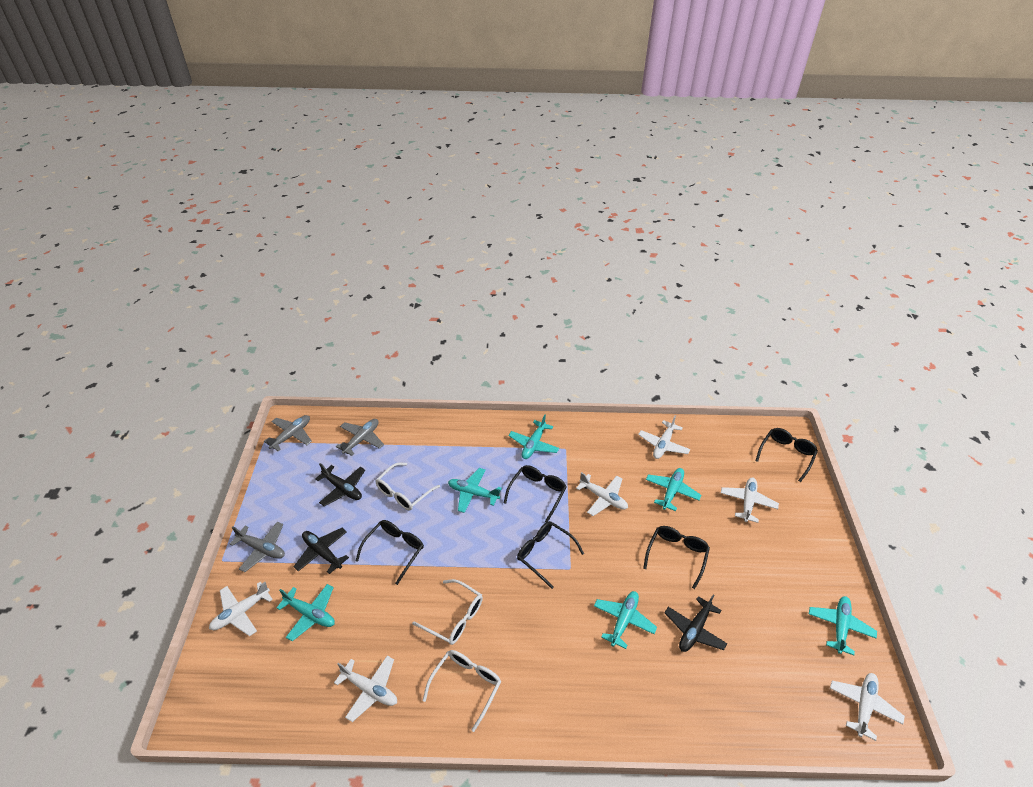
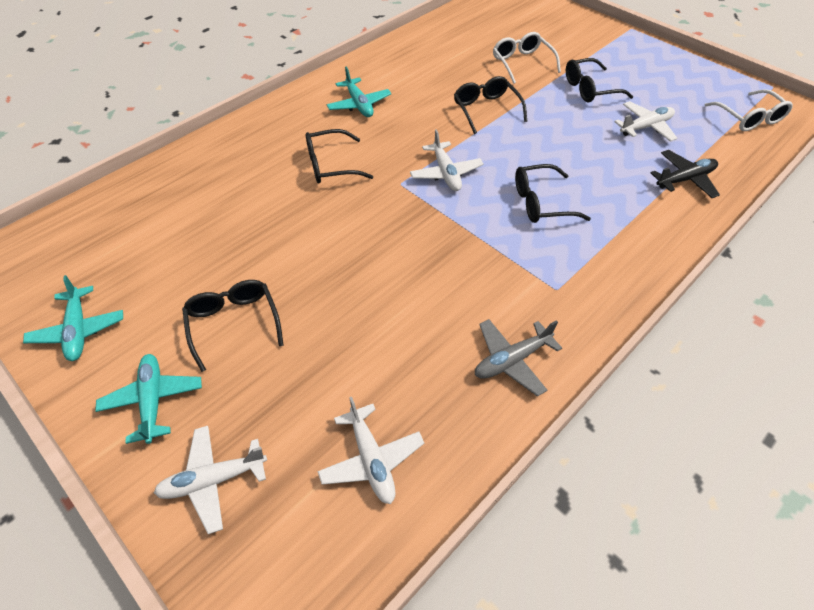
black plane: 3 -> 1
grey plane: 3 -> 1
turquoise plane: 6 -> 3
white glasses: 3 -> 2
white plane: 6 -> 4

